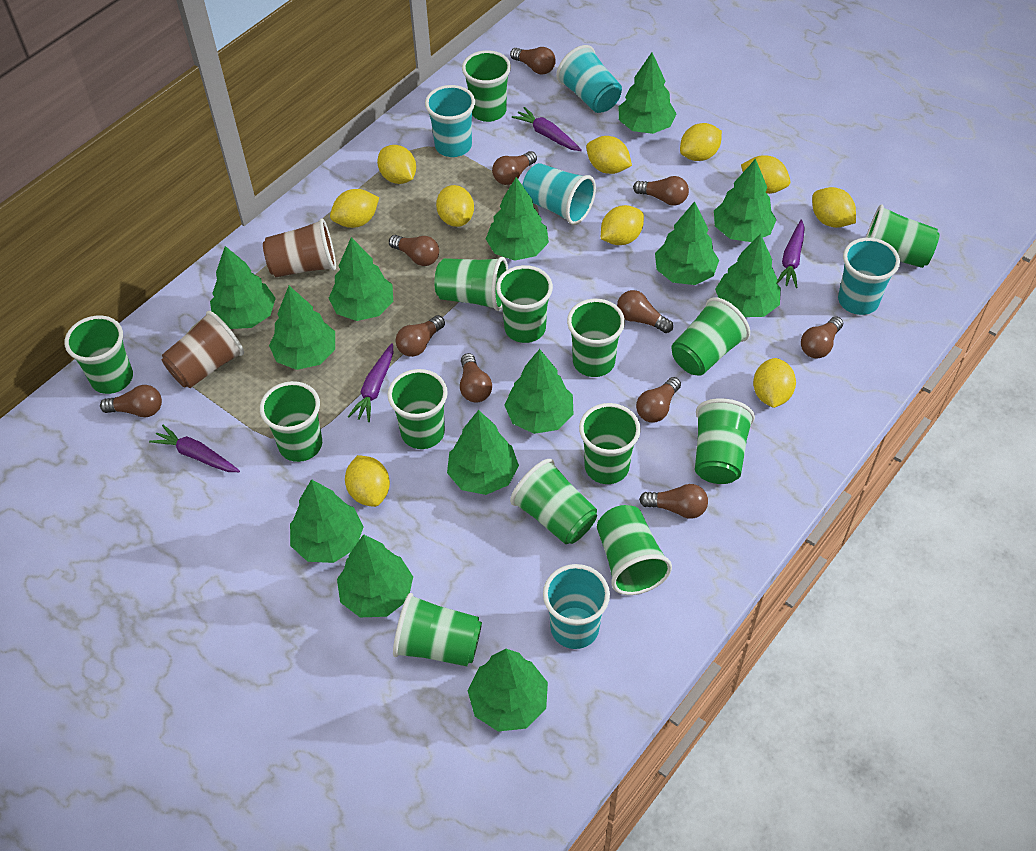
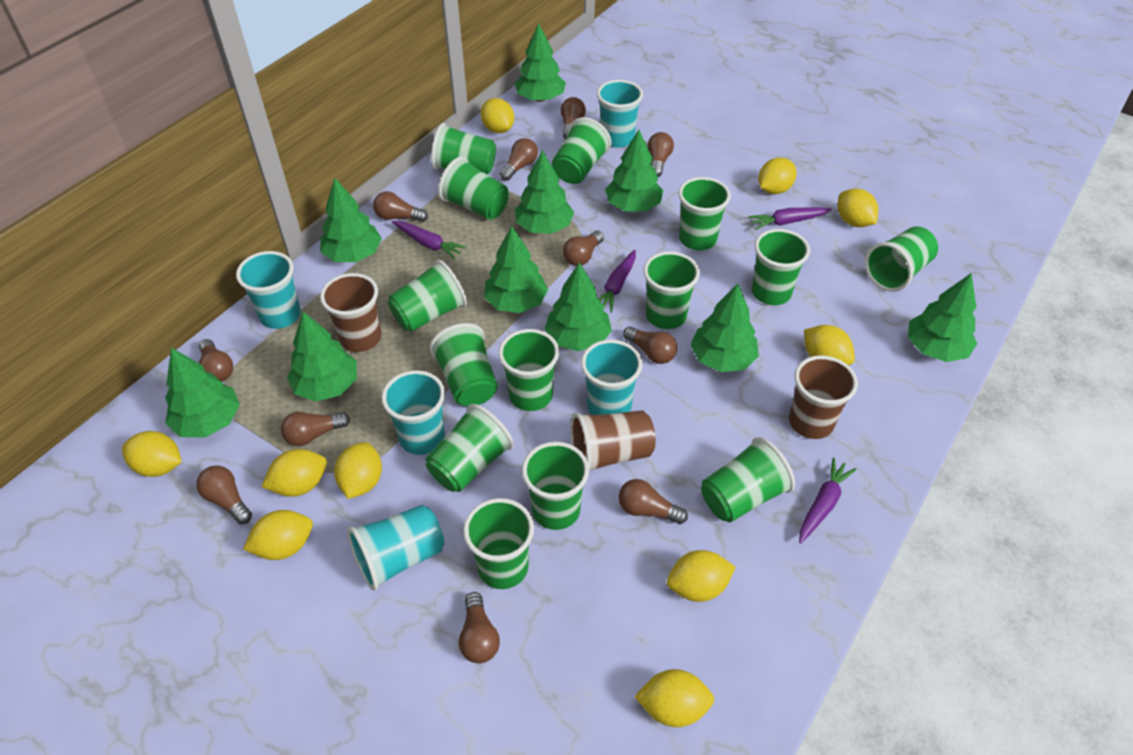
brown cup: 2 -> 3
green tree: 13 -> 10

